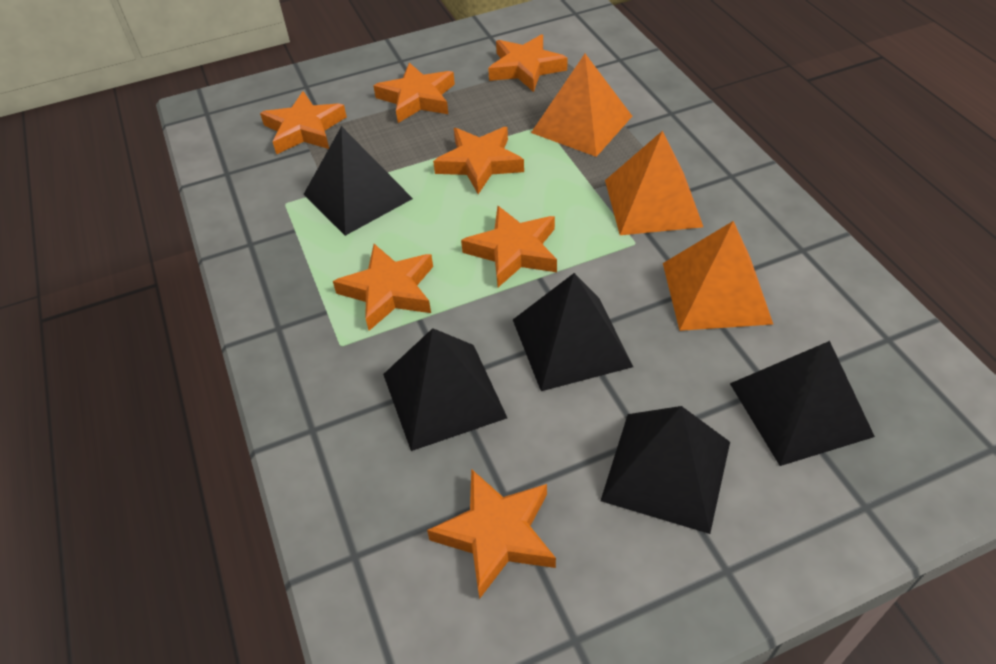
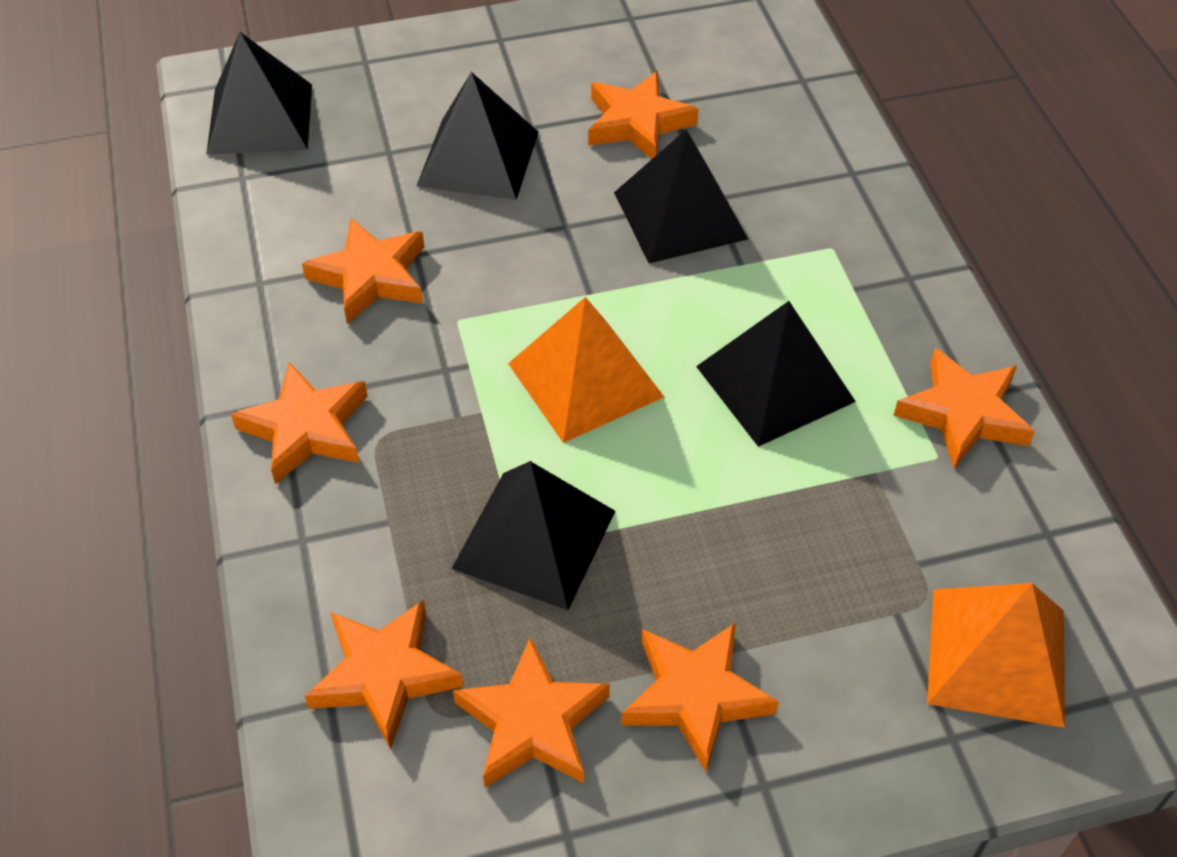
orange pyramid: 3 -> 2

